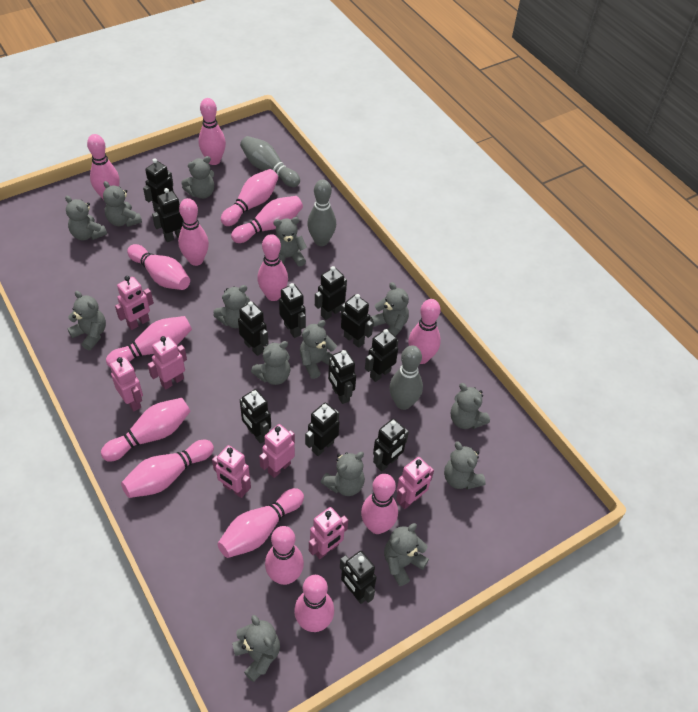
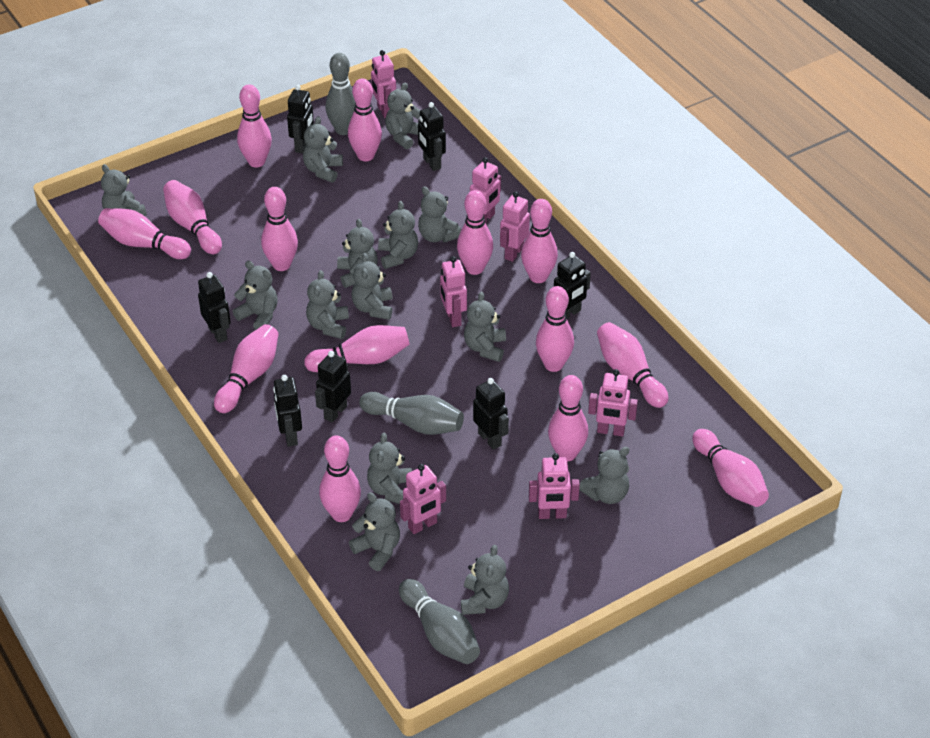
black robot: 12 -> 7
pink bowling pin: 15 -> 14

